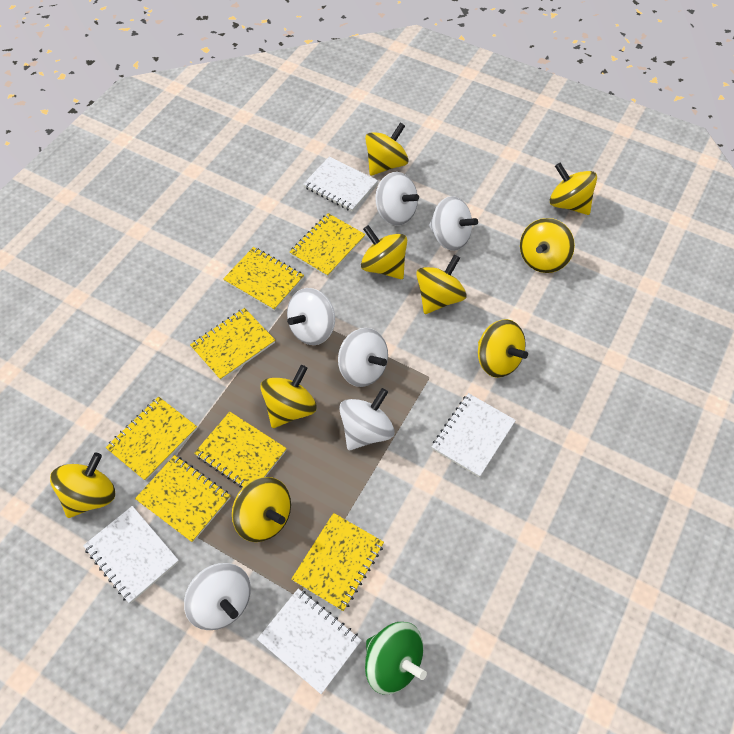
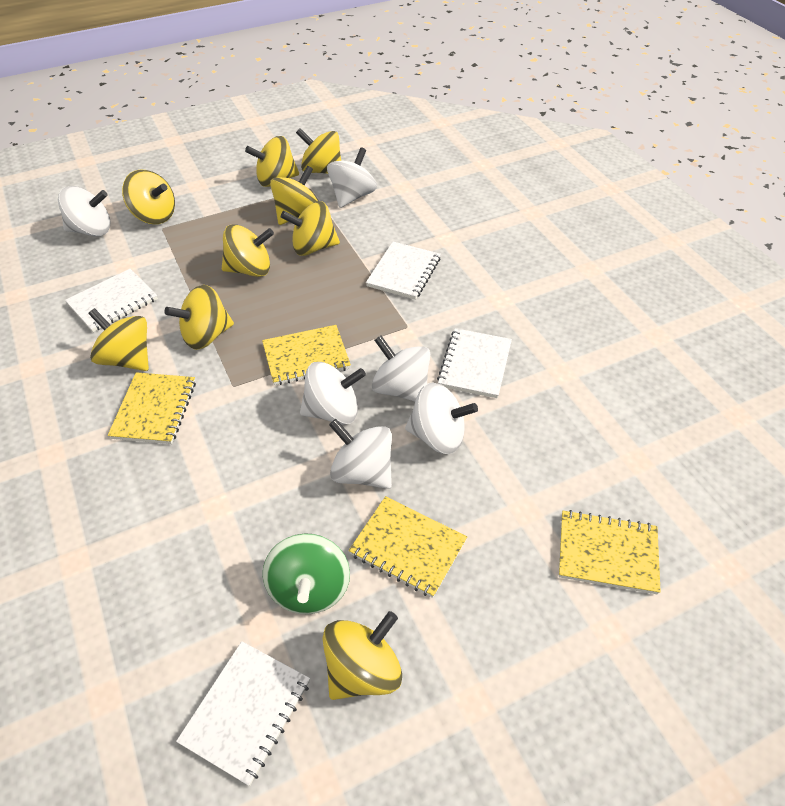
yellow notebook: 7 -> 4

